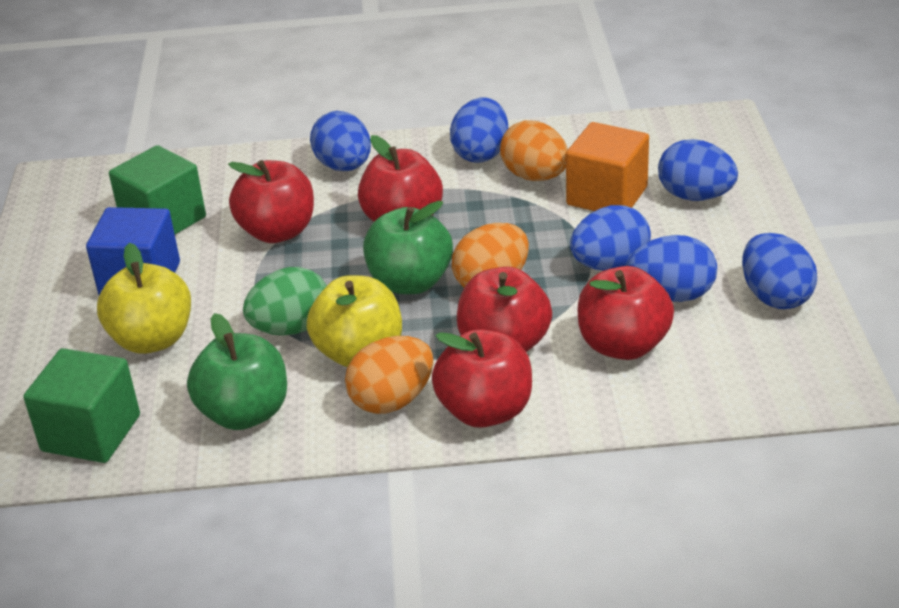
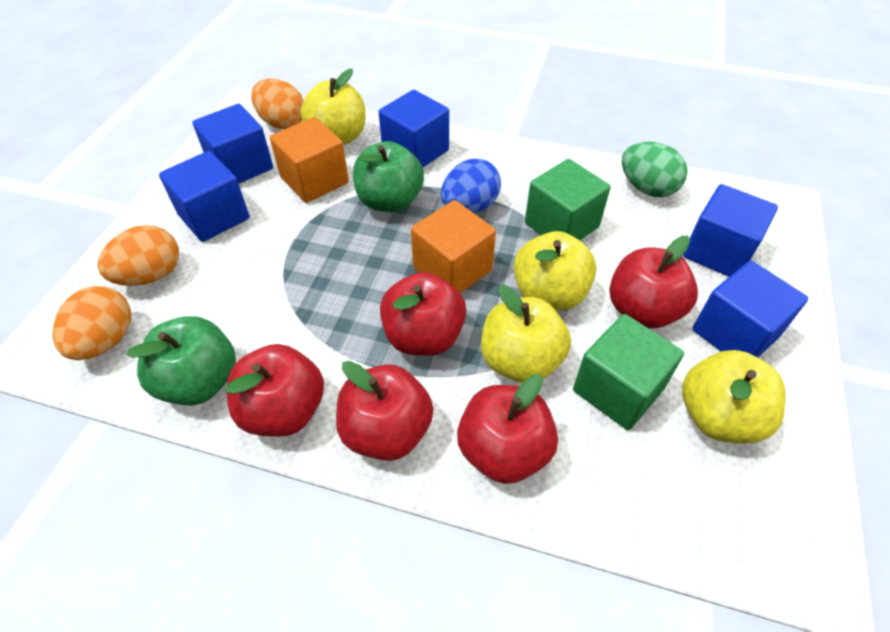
blue cube: 1 -> 5
blue egg: 6 -> 1
orange cube: 1 -> 2
yellow apple: 2 -> 4

